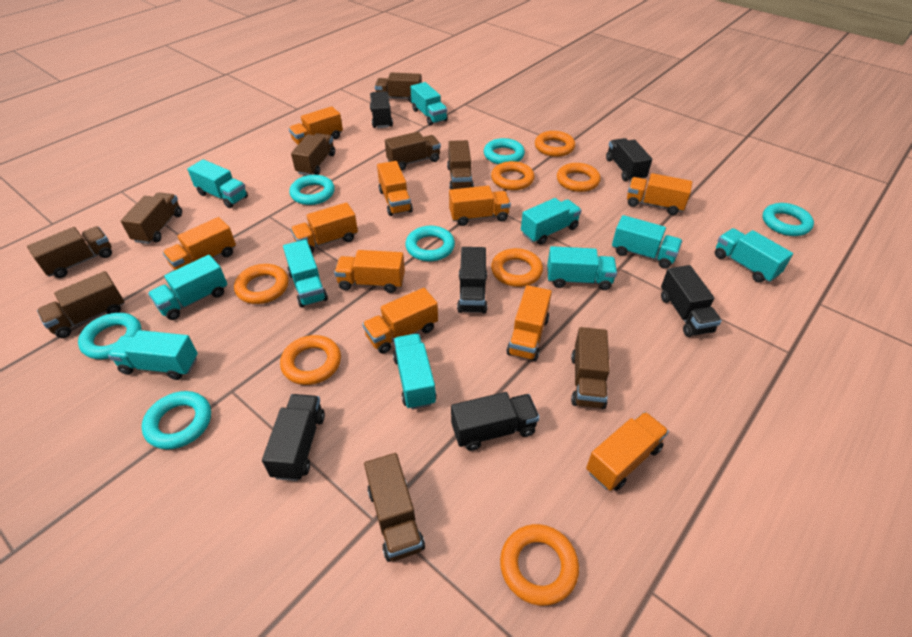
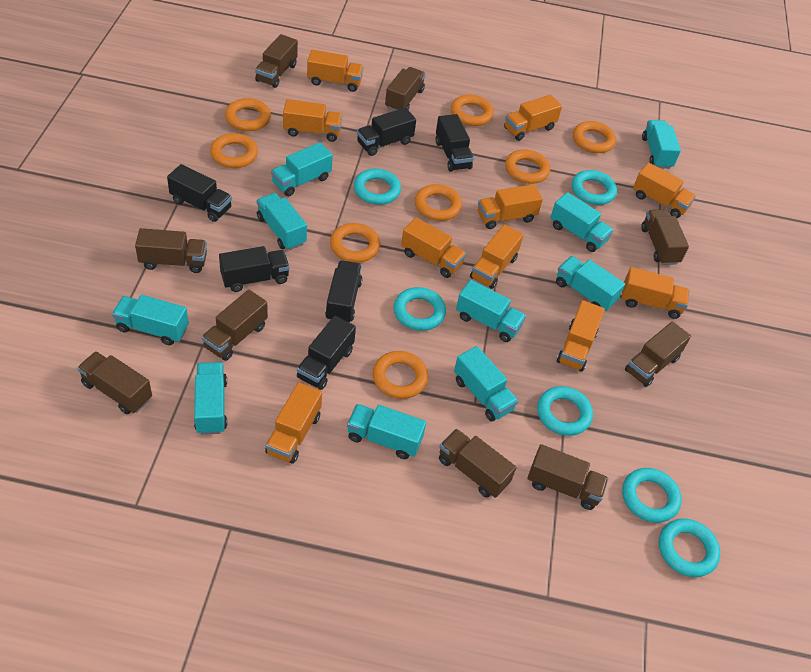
orange ring: 7 -> 8

